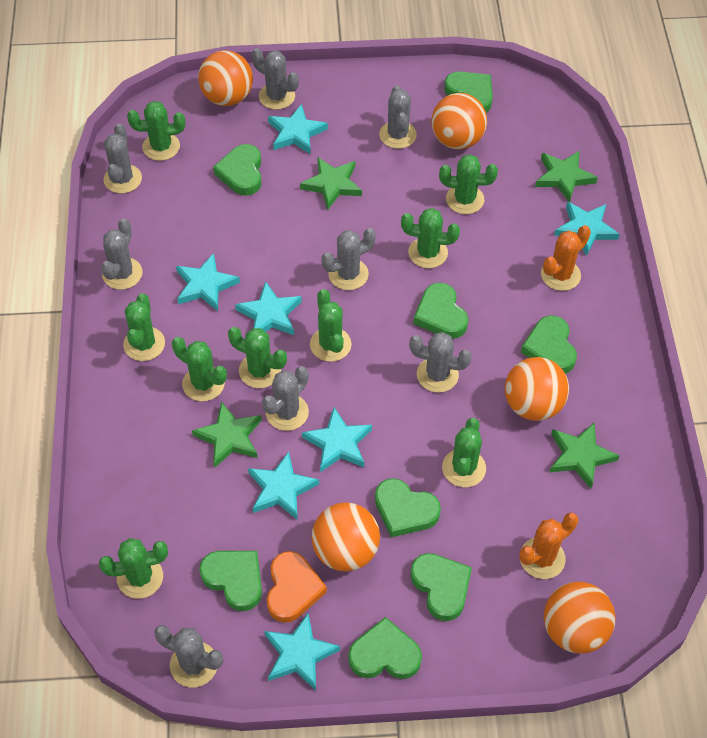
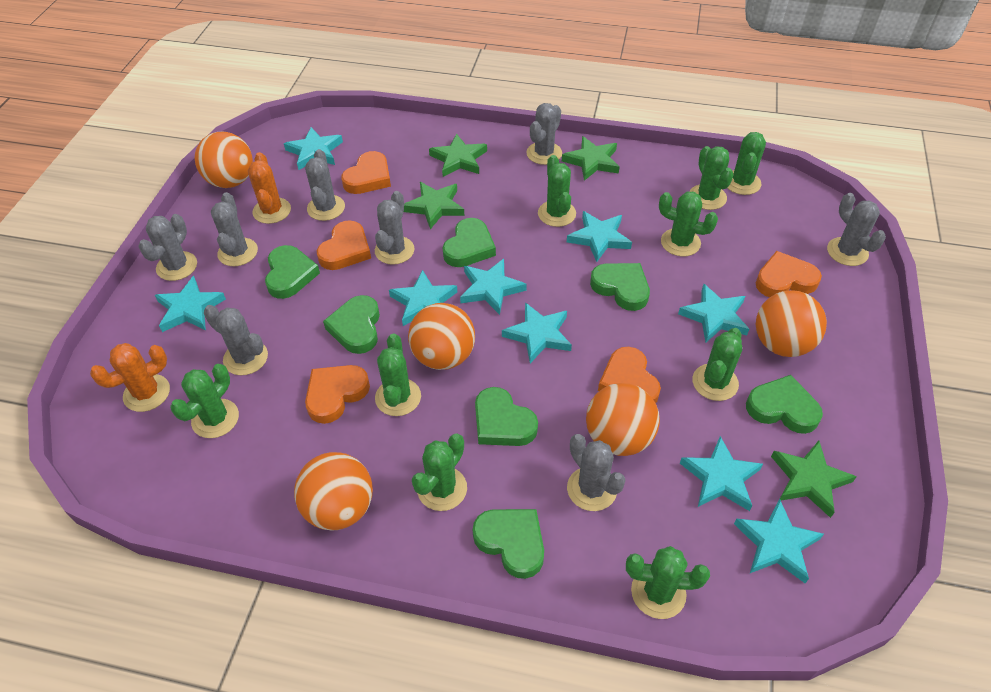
green heart: 8 -> 7
orange heart: 1 -> 5
turquoise star: 7 -> 9

